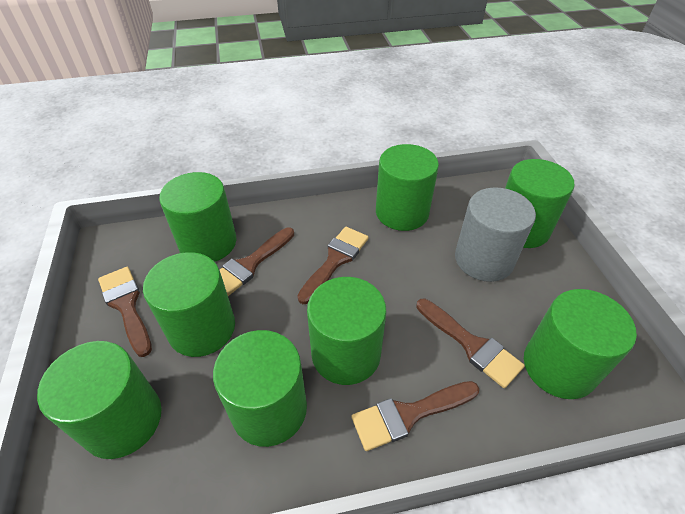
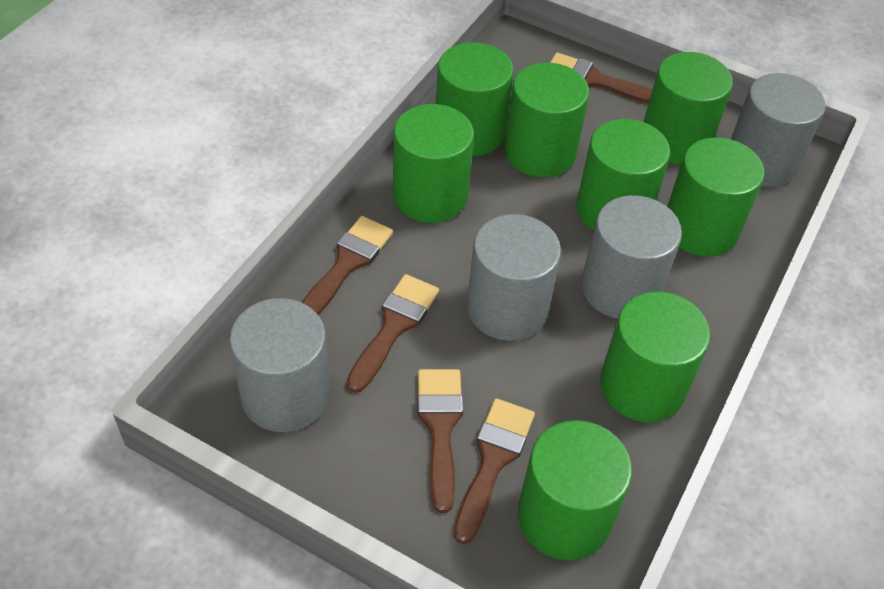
grey cylinder: 1 -> 4

